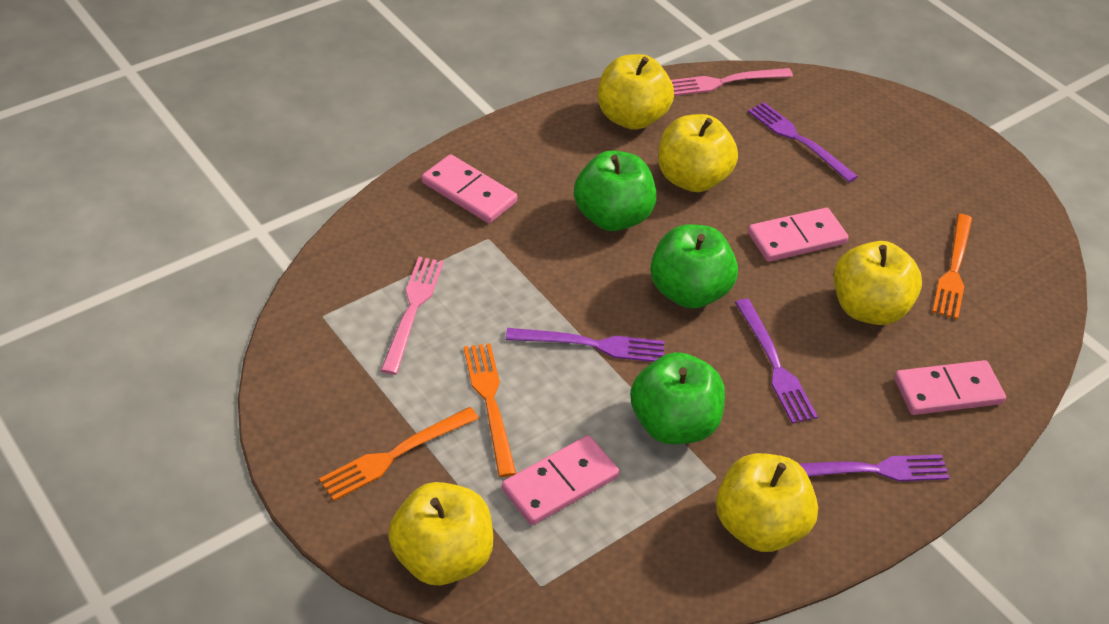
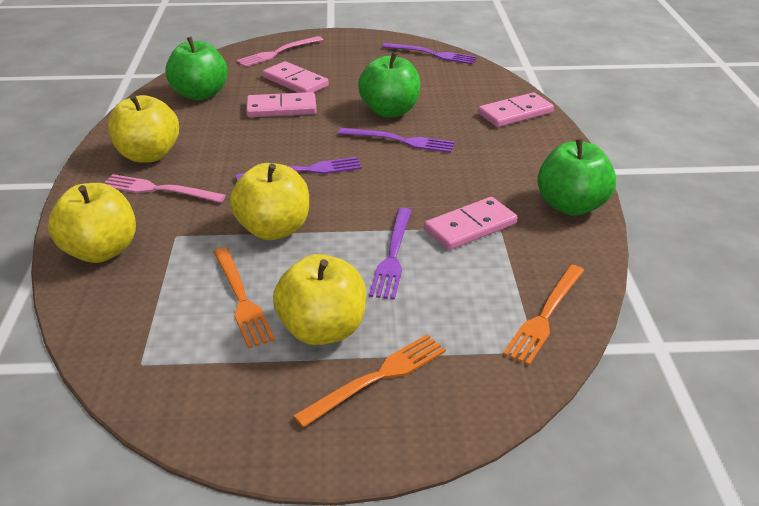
yellow apple: 5 -> 4

